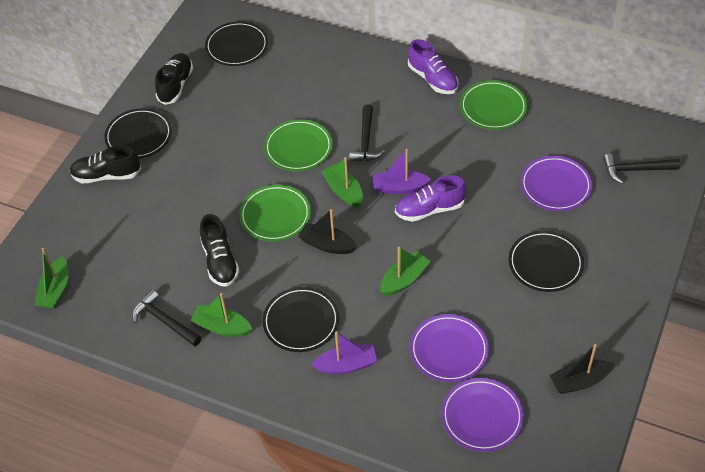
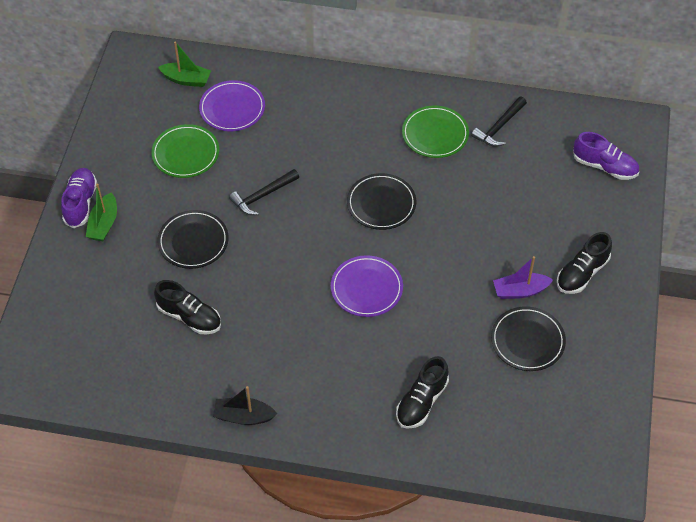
black boat: 2 -> 1
black hammer: 3 -> 2
black plate: 4 -> 3
green boat: 4 -> 2
green plate: 3 -> 2
purple boat: 2 -> 1
purple plate: 3 -> 2

